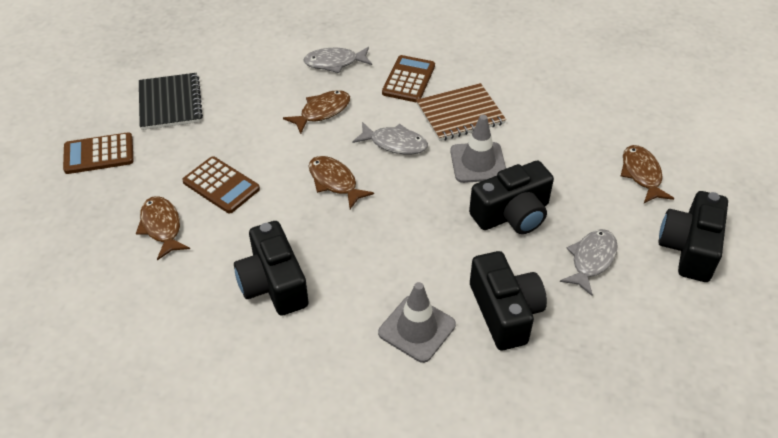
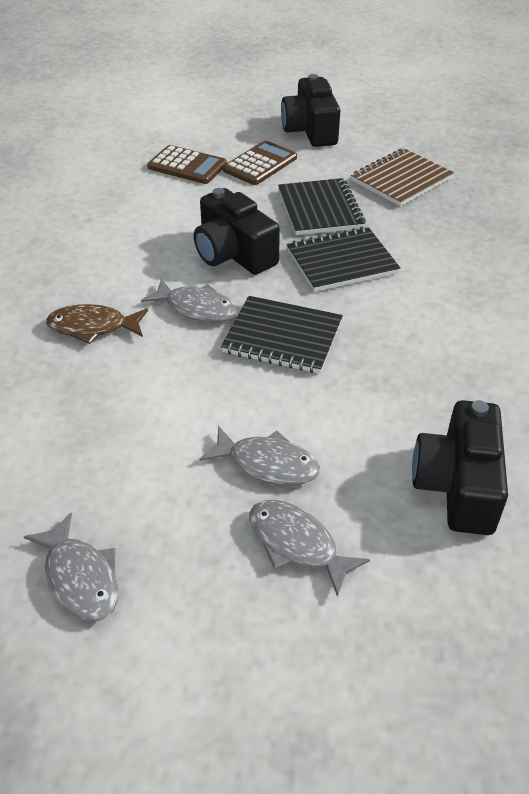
black camera: 4 -> 3
black notebook: 1 -> 3
brown calculator: 3 -> 2
brown fish: 4 -> 1
grey fish: 3 -> 4
grey traffic cone: 2 -> 0

